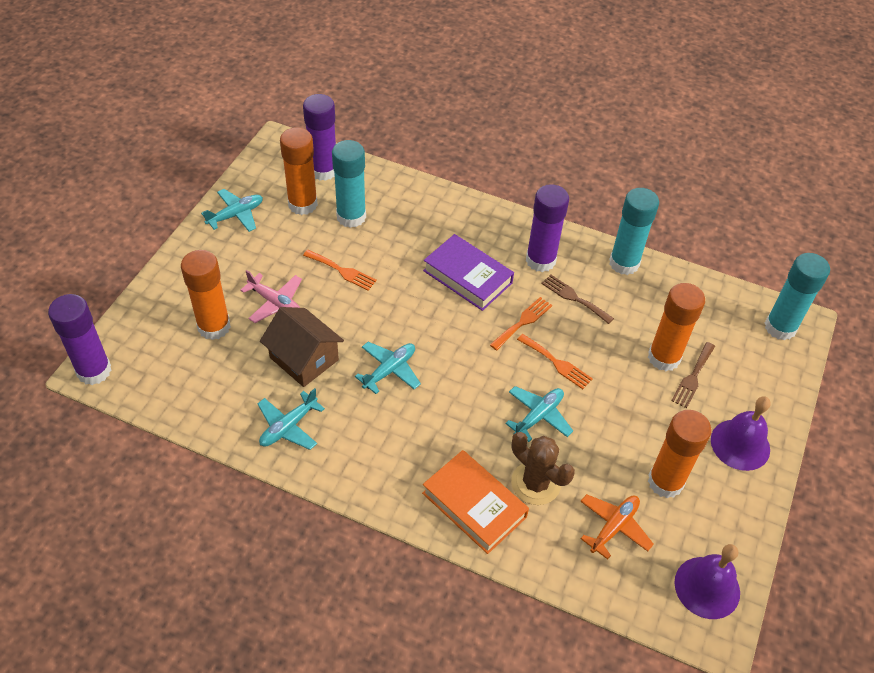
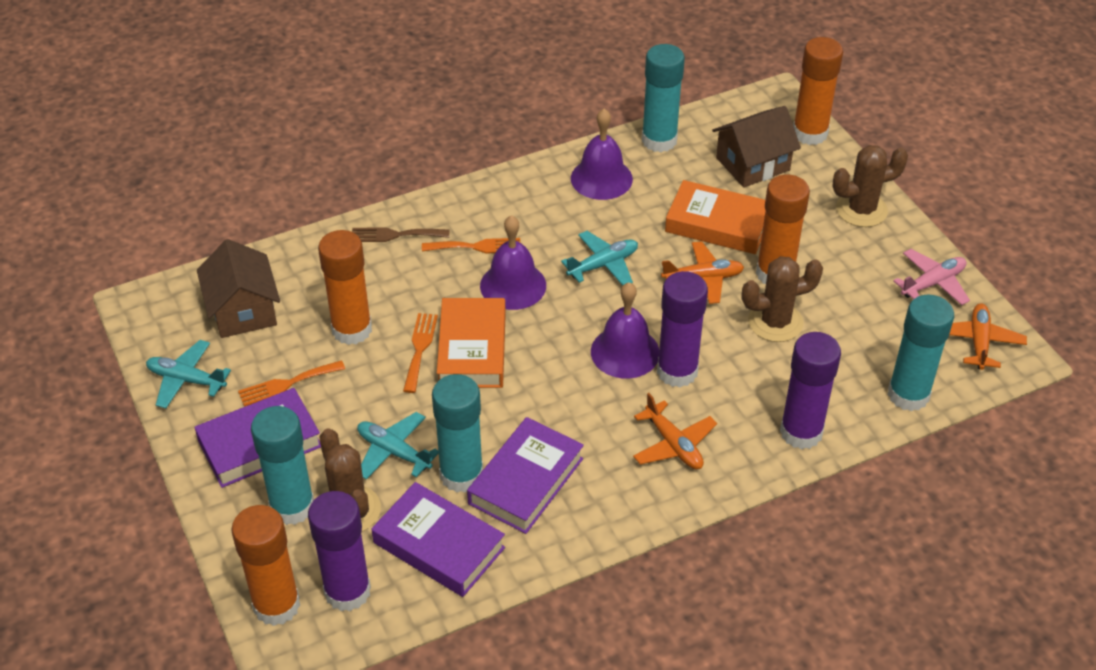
brown cactus: 1 -> 3
brown fork: 2 -> 1
brown house: 1 -> 2
orange book: 1 -> 2
orange plane: 1 -> 3
purple bell: 2 -> 3
purple book: 1 -> 3
turquoise glue stick: 3 -> 4
turquoise plane: 4 -> 3

